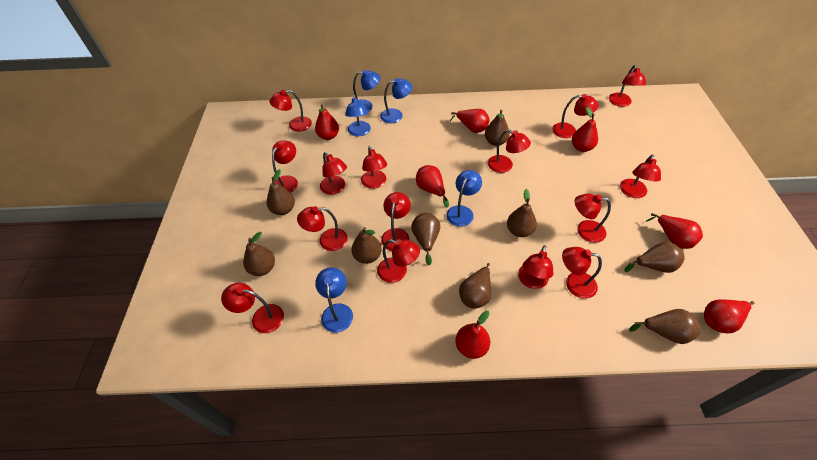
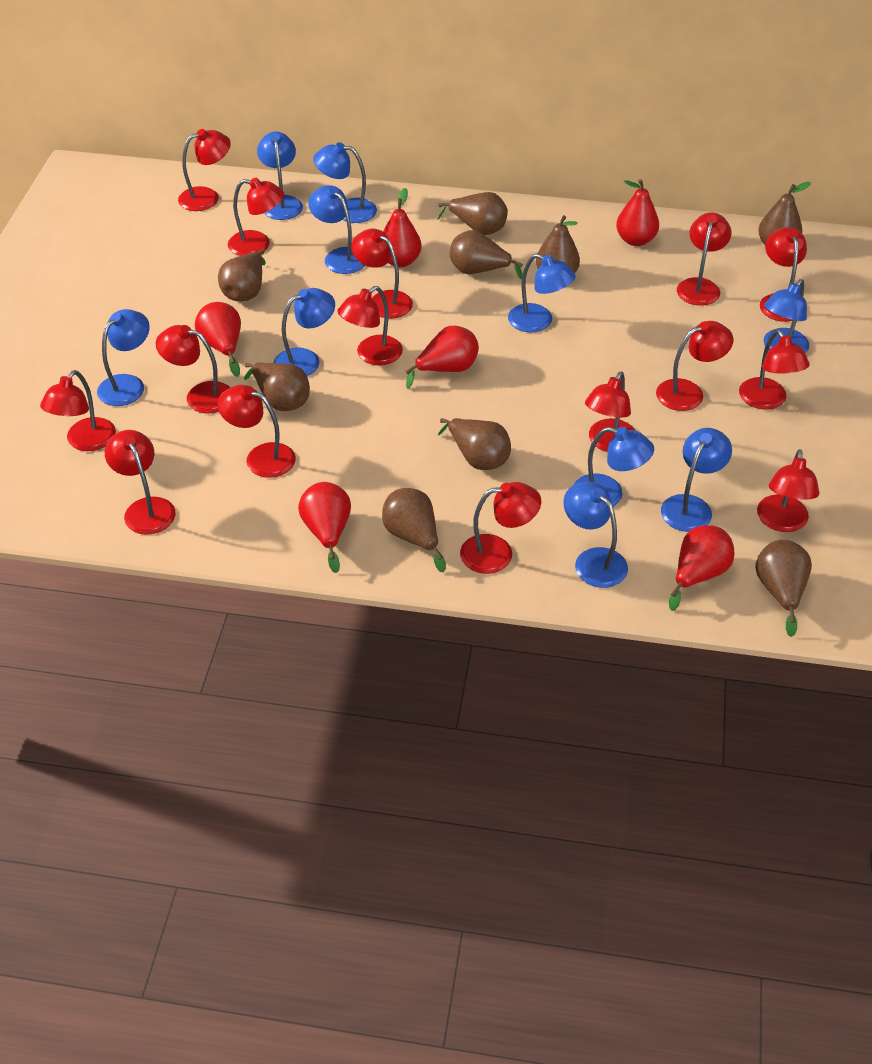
blue lamp: 5 -> 10
red pear: 7 -> 6

